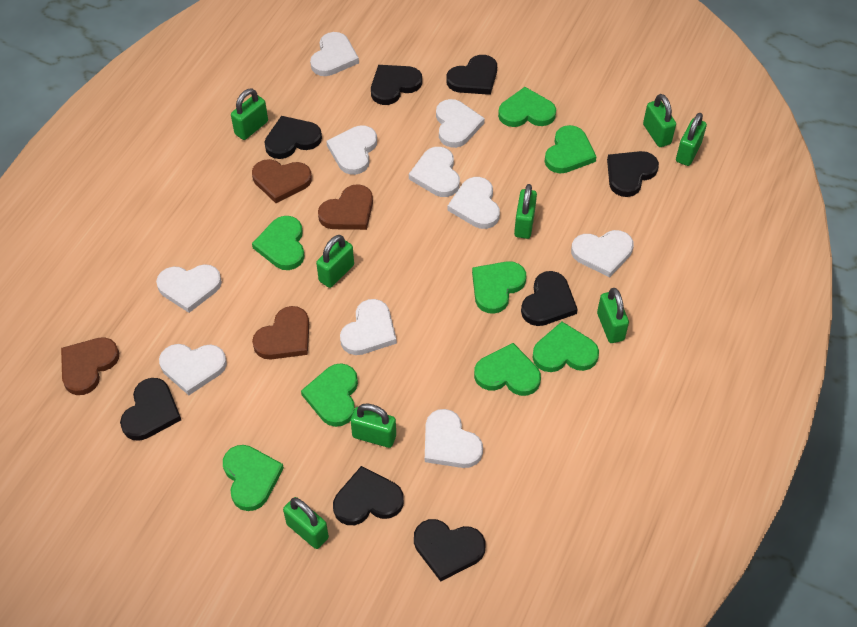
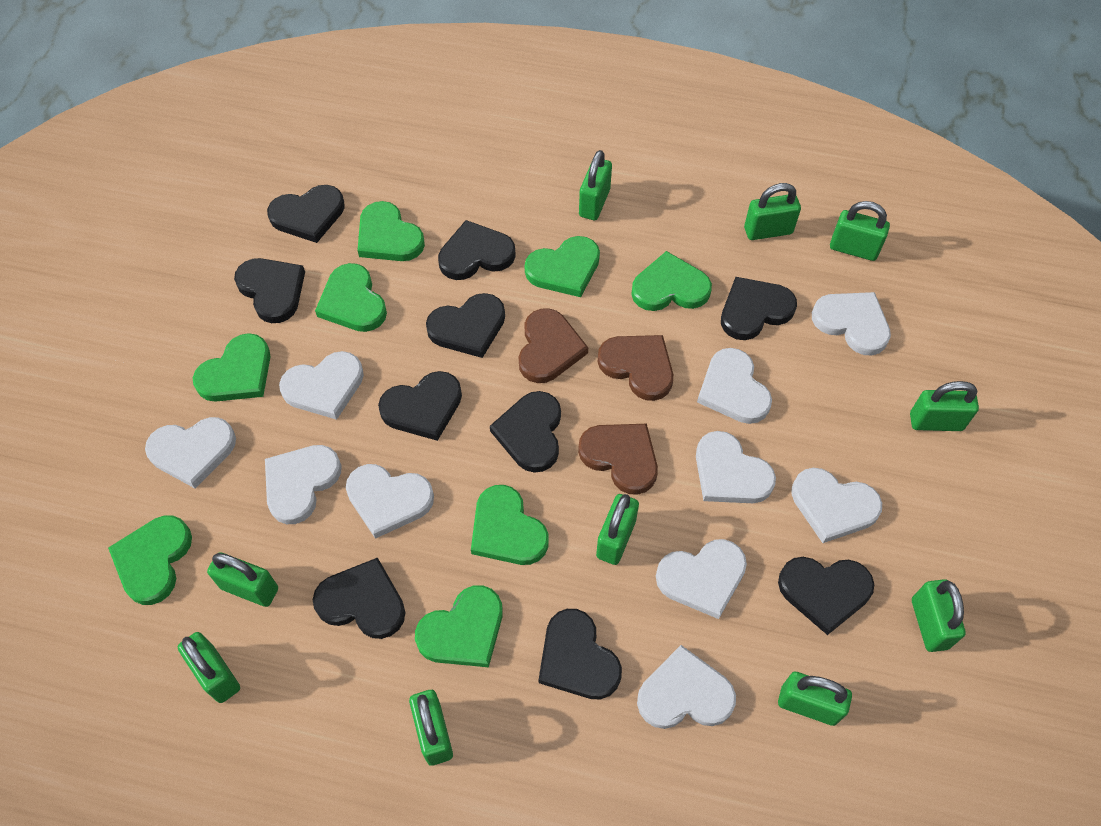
black heart: 8 -> 10
brown heart: 4 -> 3
green padlock: 8 -> 10

